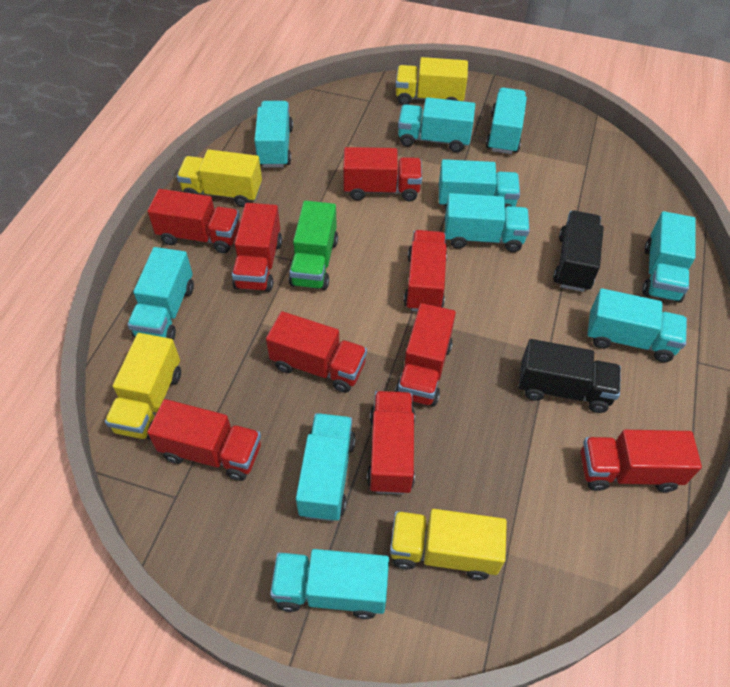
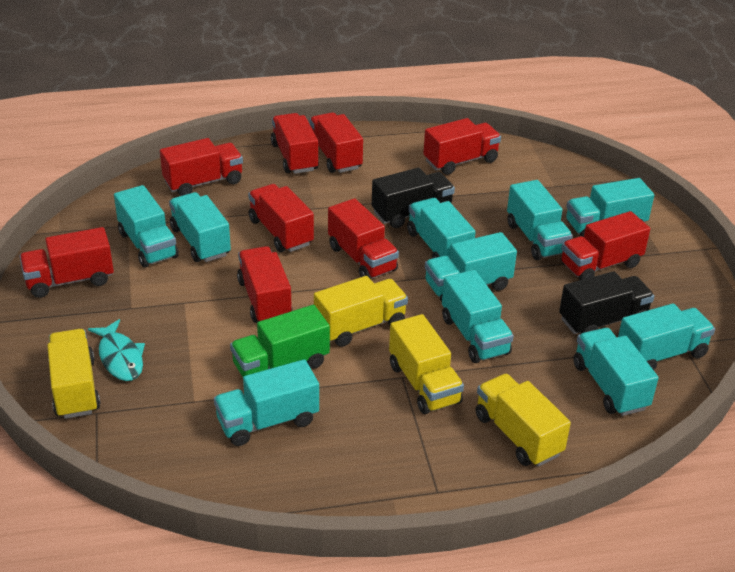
turquoise fish: 0 -> 1

